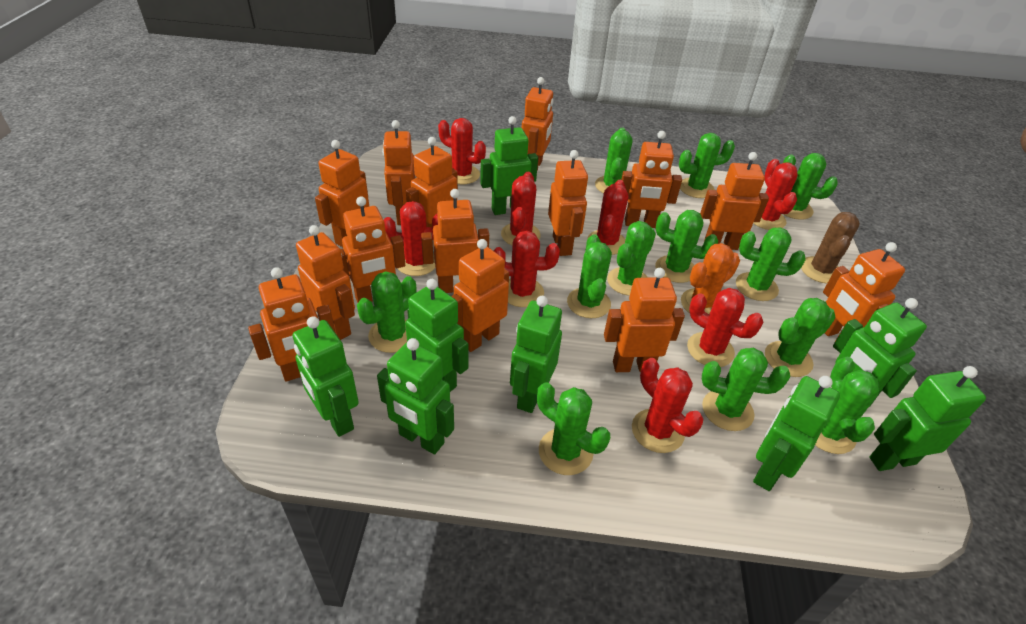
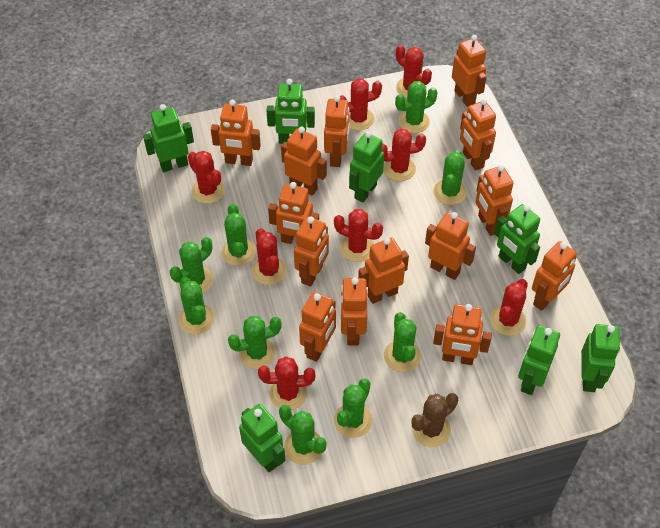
green cactus: 12 -> 9
green robot: 8 -> 7
orange cactus: 1 -> 0

